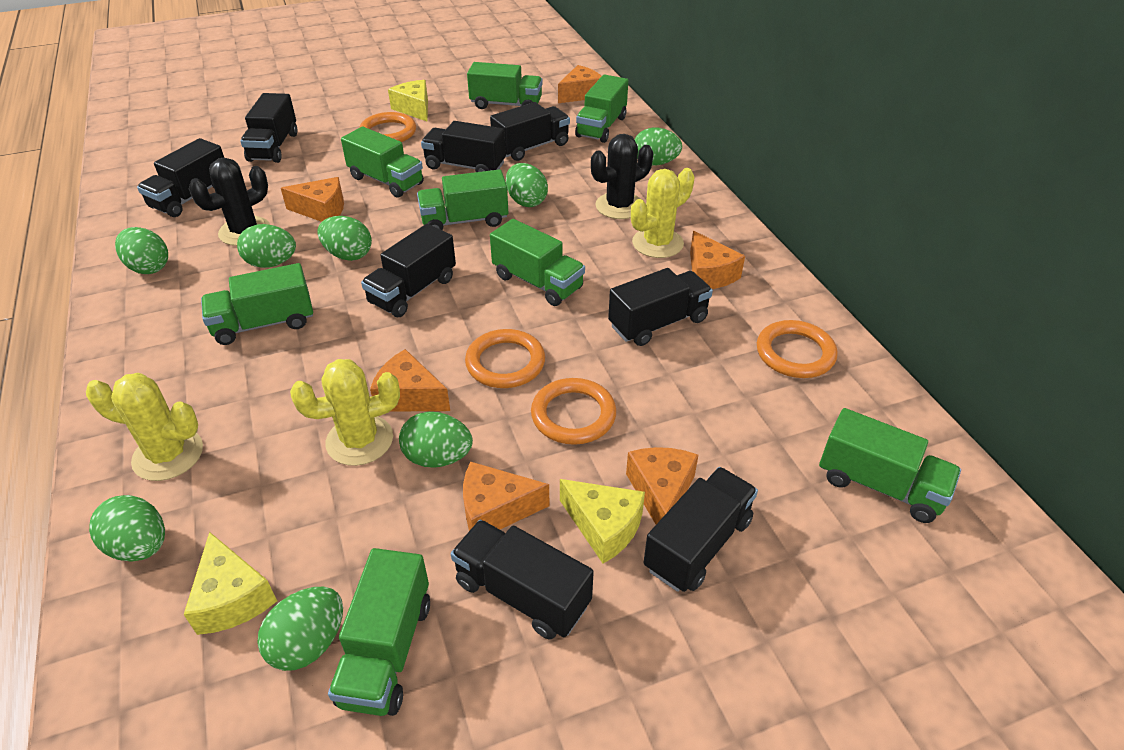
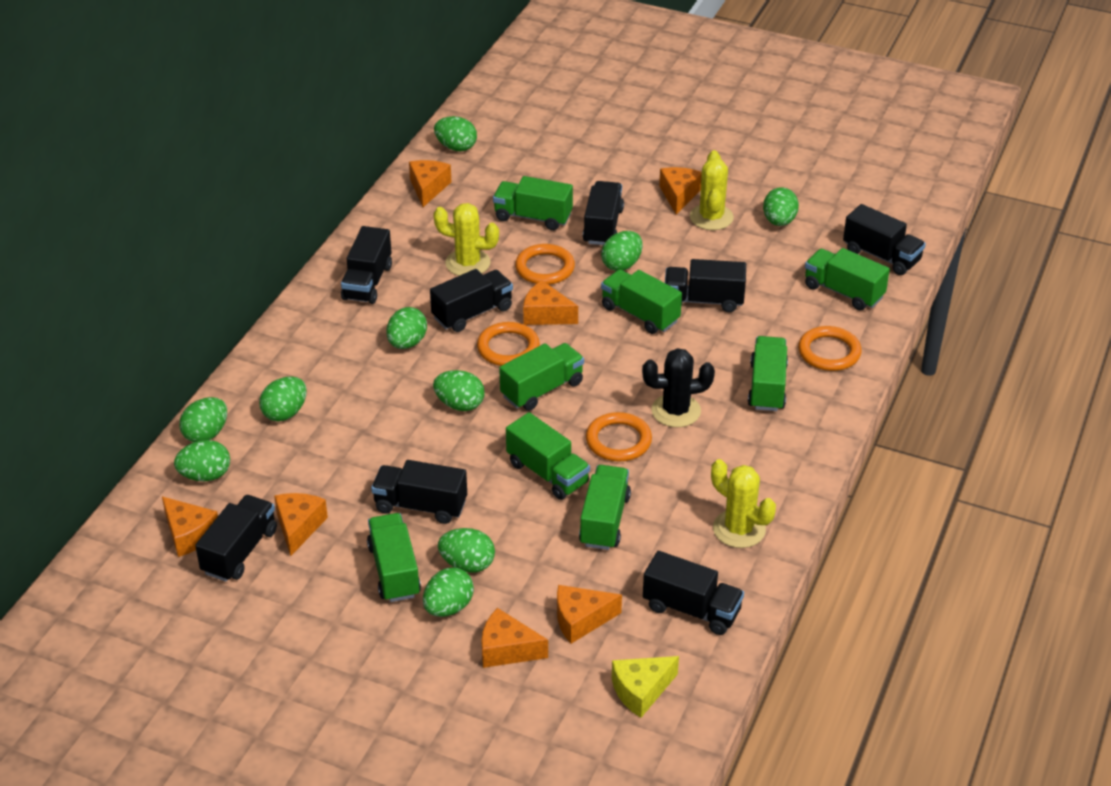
black cactus: 2 -> 1
green egg: 8 -> 10
orange cheese: 6 -> 7
yellow cheese: 3 -> 1

